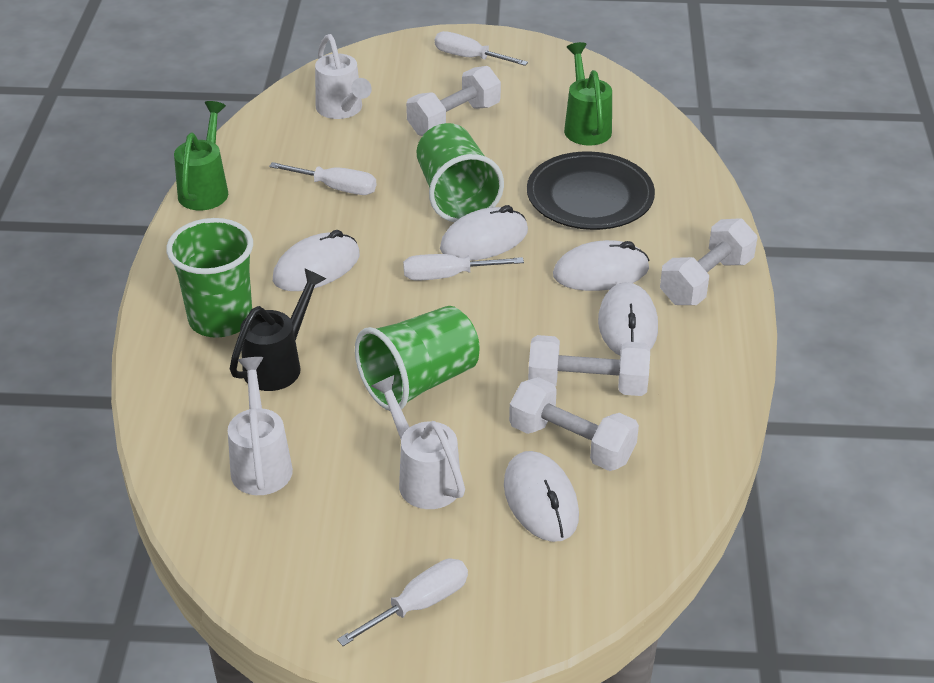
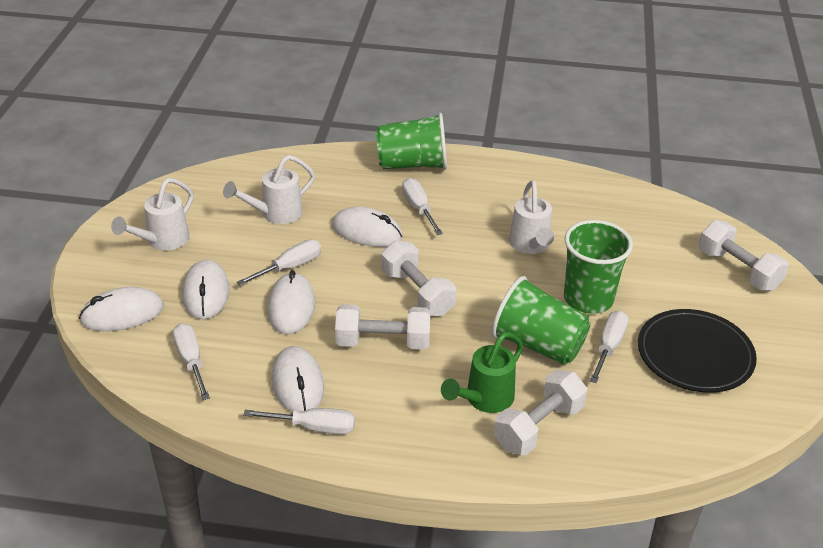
black watering can: 1 -> 0
green watering can: 2 -> 1
white screwdriver: 4 -> 5

